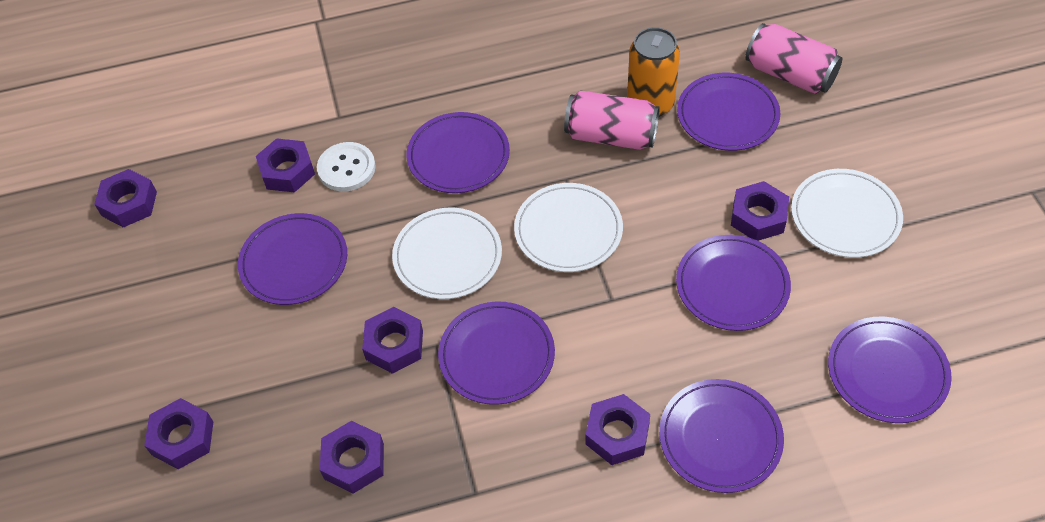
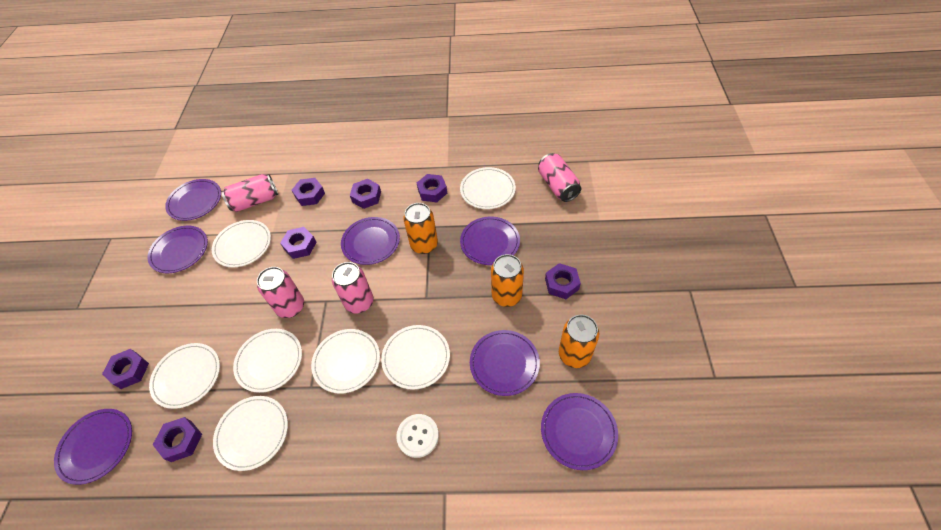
orange can: 1 -> 3
pink can: 2 -> 4
white plate: 3 -> 7

